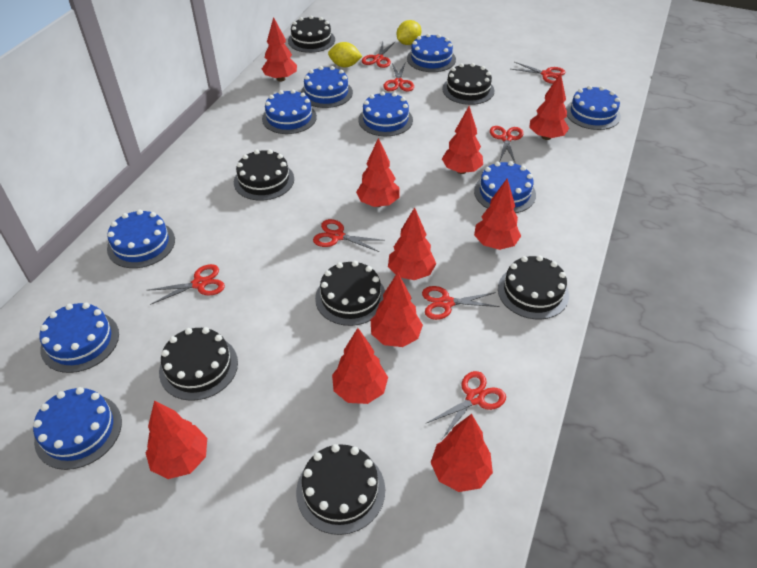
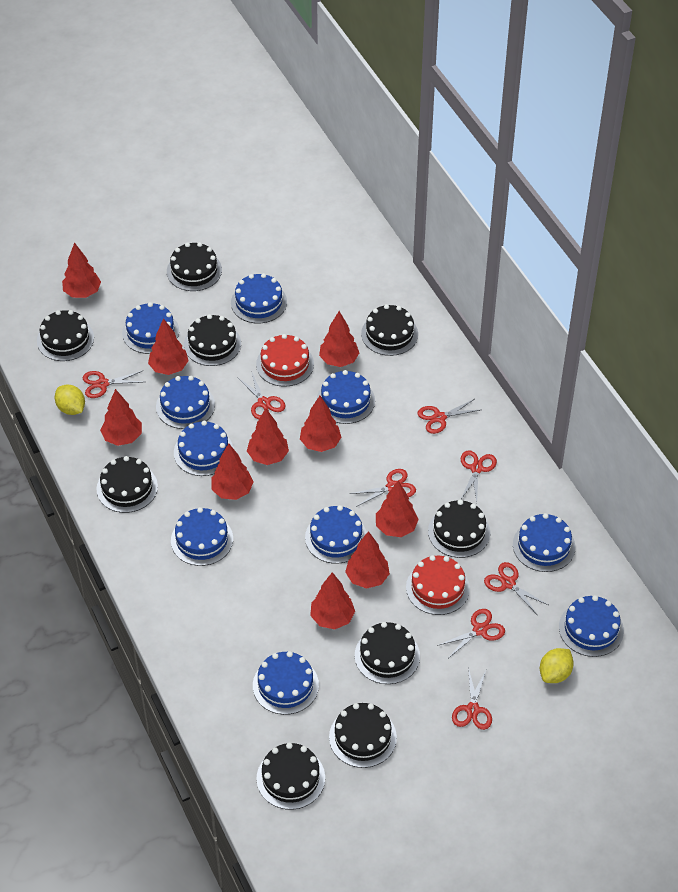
black cake: 7 -> 9
blue cake: 9 -> 10
red cake: 0 -> 2

